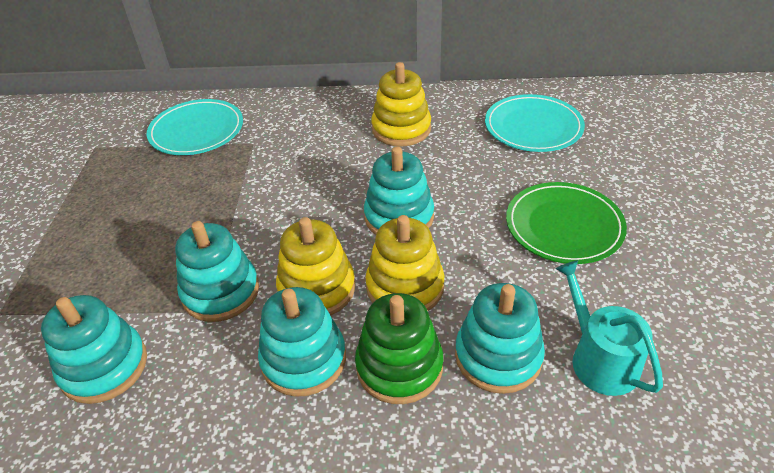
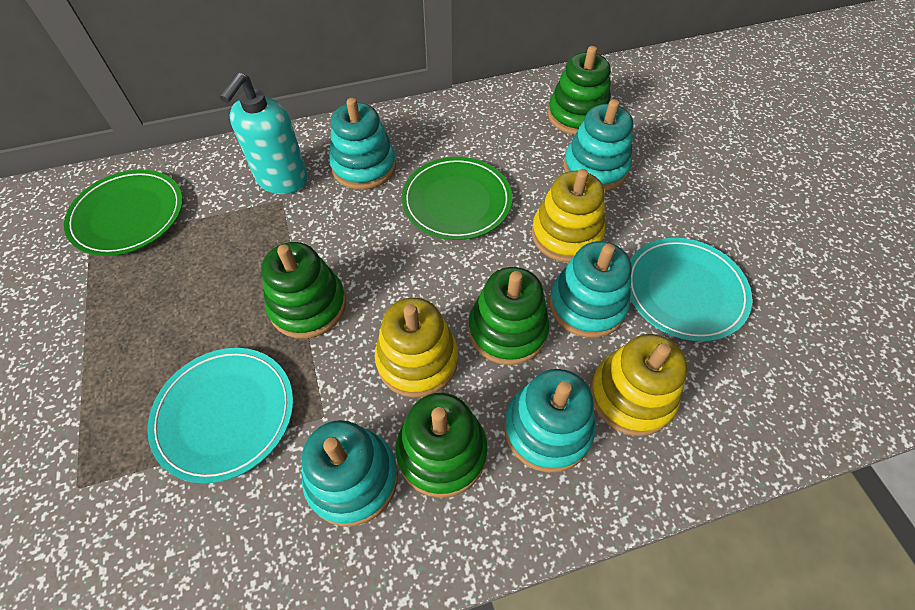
green plate: 1 -> 2
green stacking toy: 1 -> 4
turquoise soap dispenser: 0 -> 1
turquoise watering can: 1 -> 0

